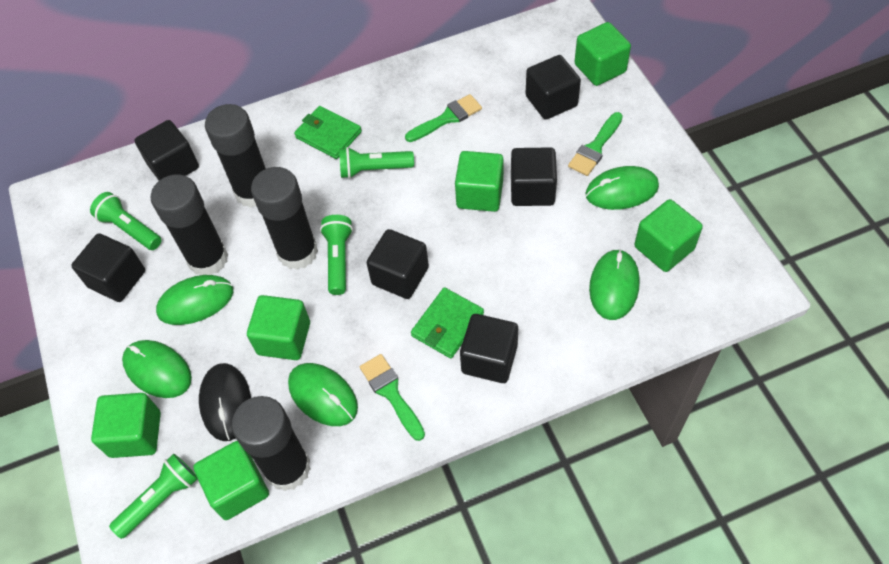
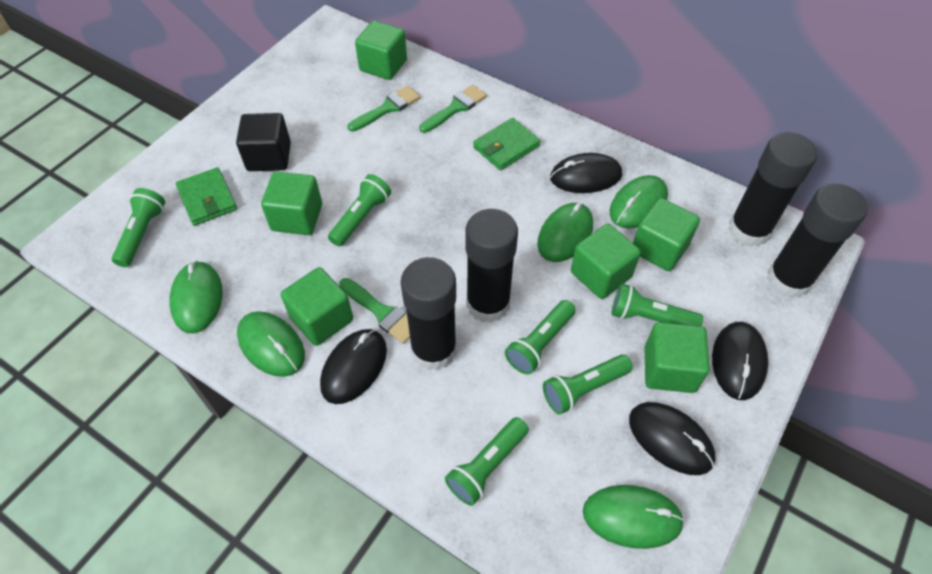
black cube: 6 -> 1
black mouse: 1 -> 4
green flashlight: 4 -> 6

